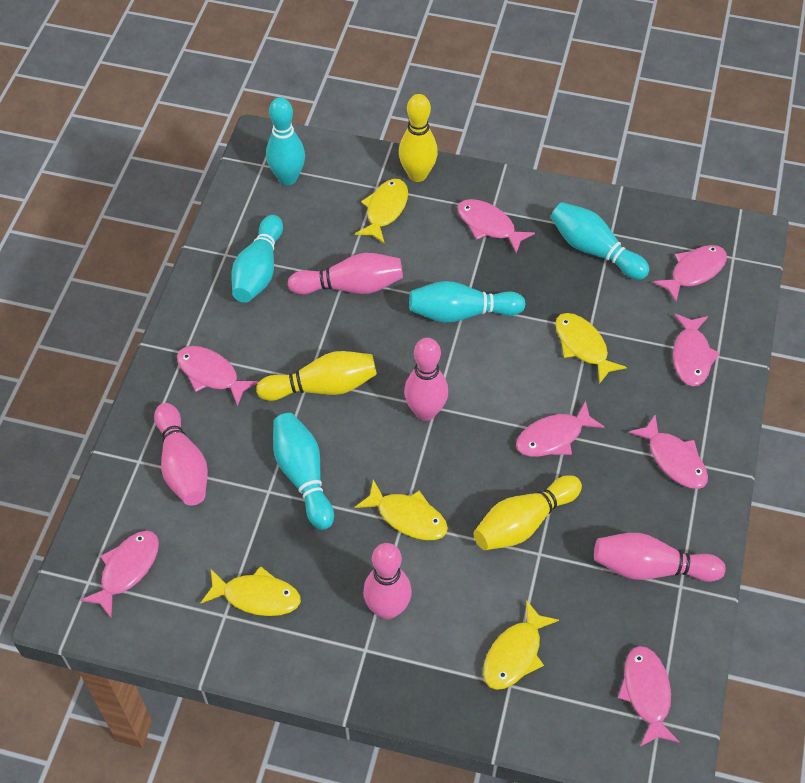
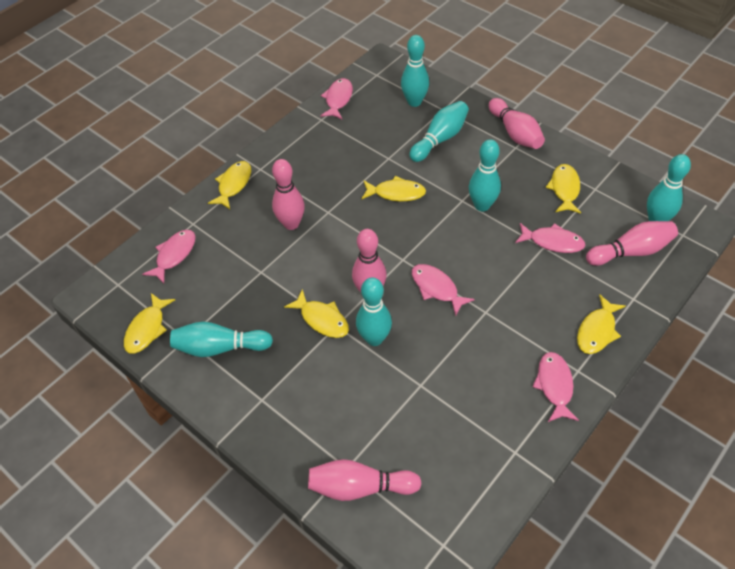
pink fish: 8 -> 5
turquoise bowling pin: 5 -> 6
yellow bowling pin: 3 -> 0
yellow fish: 5 -> 6

